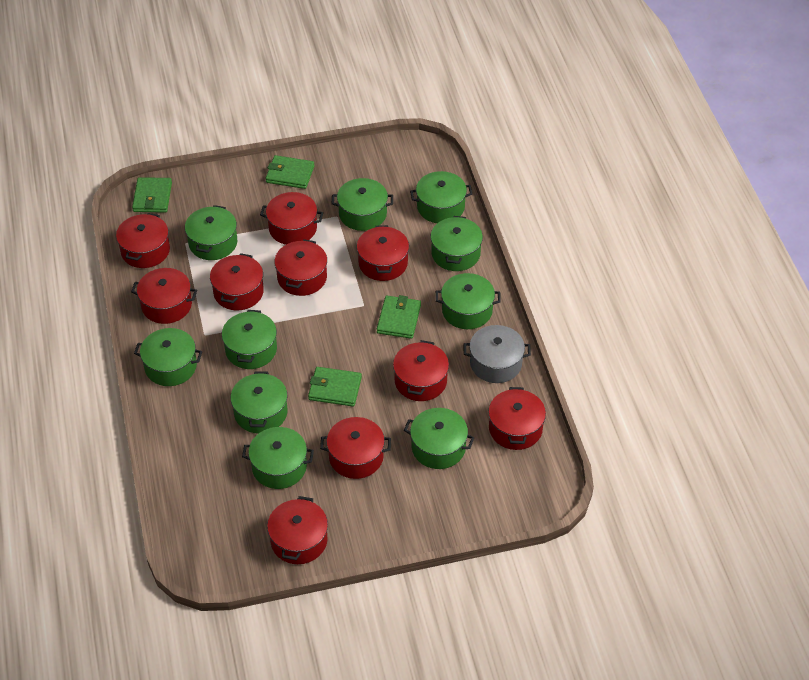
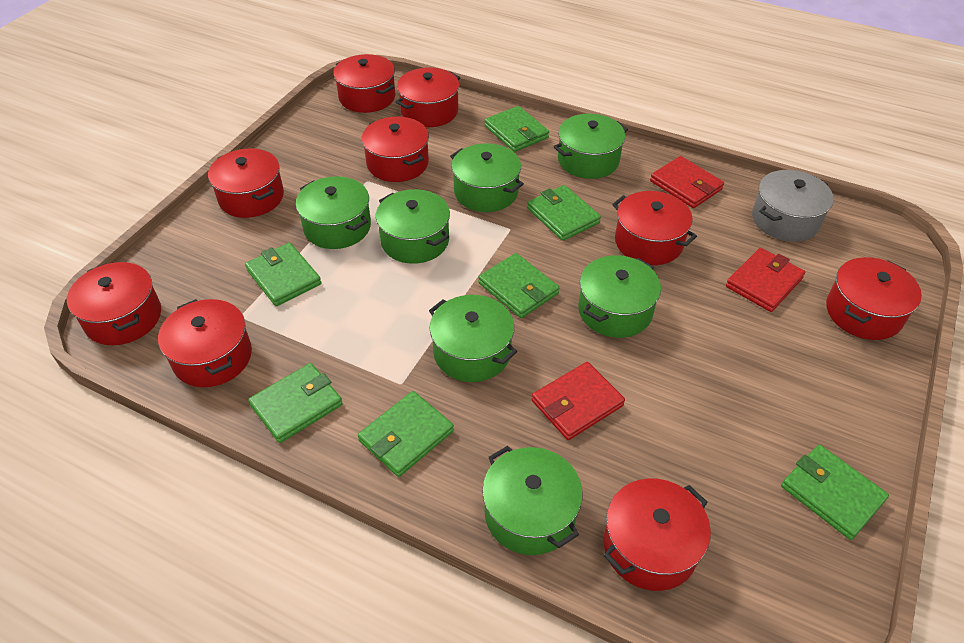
green pot: 10 -> 7
green wallet: 4 -> 7
red pot: 10 -> 9
red wallet: 0 -> 3

